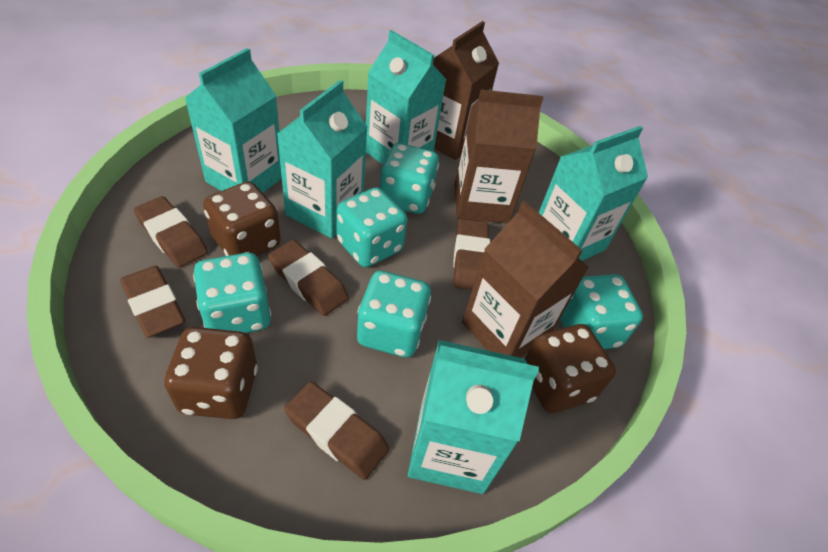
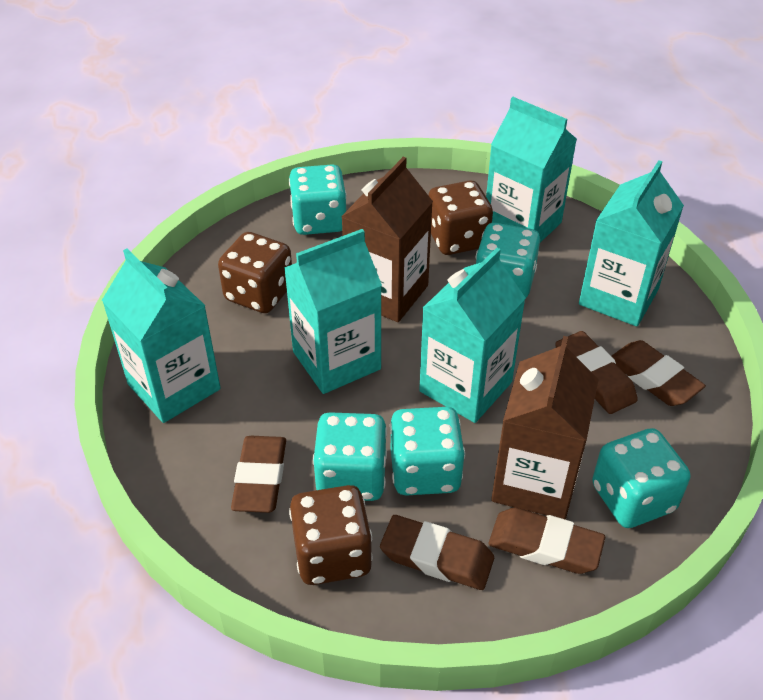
brown carton: 3 -> 2

